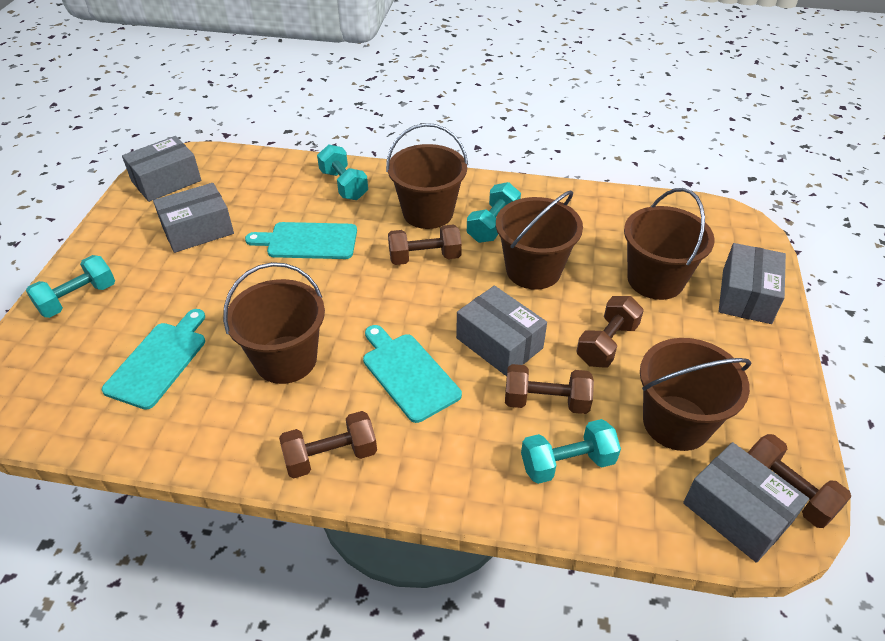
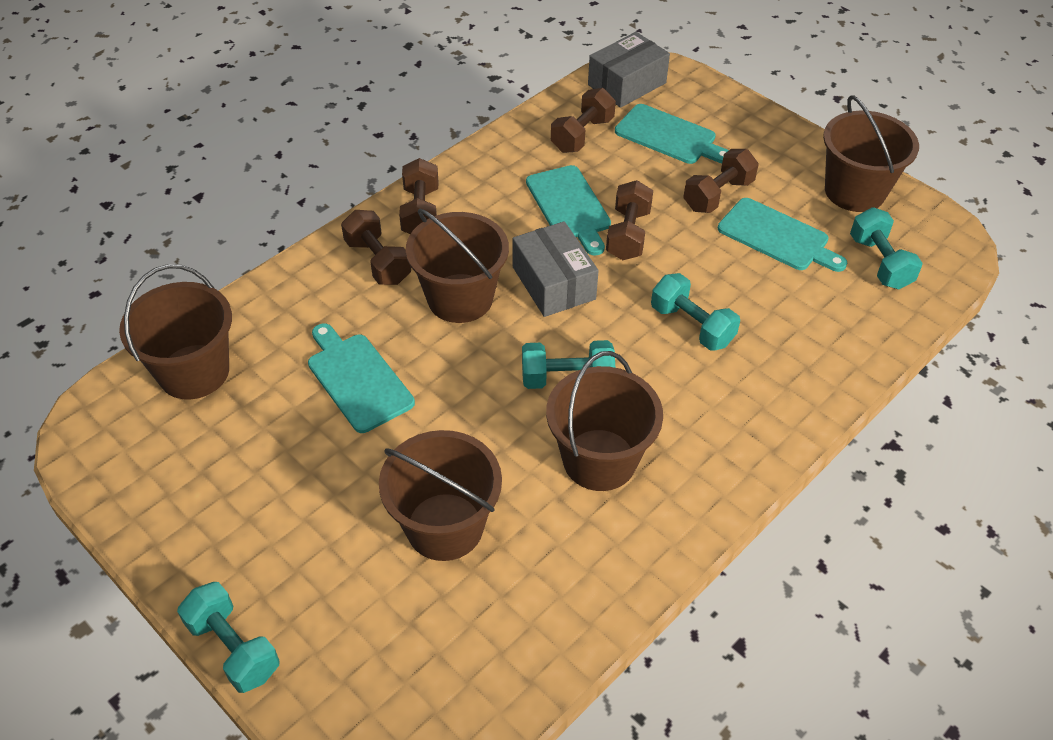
grey box: 5 -> 2
turquoise cutting board: 3 -> 4

